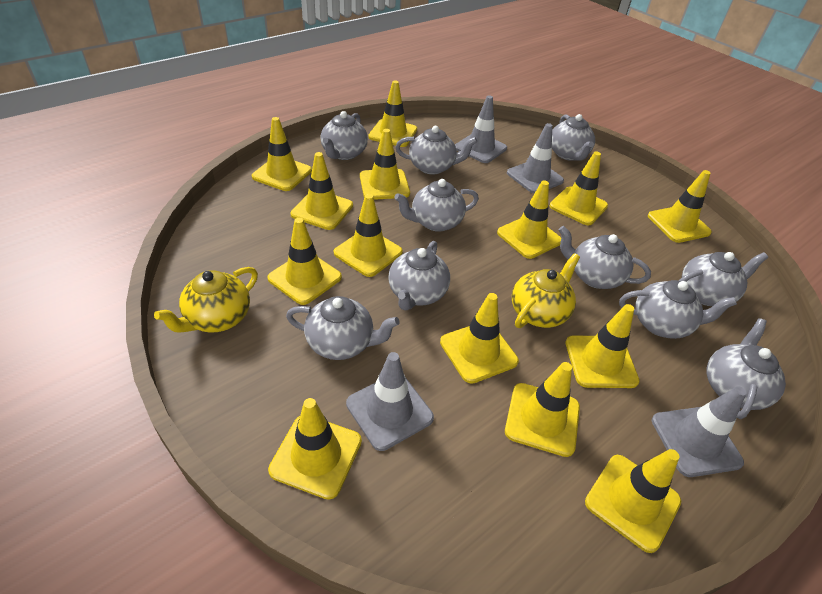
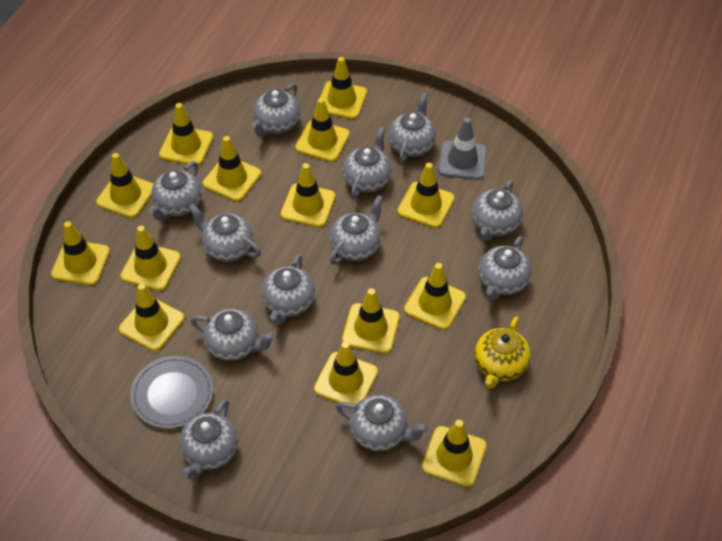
grey plate: 0 -> 1
grey teapot: 10 -> 12
grey traffic cone: 4 -> 1
yellow teapot: 2 -> 1

